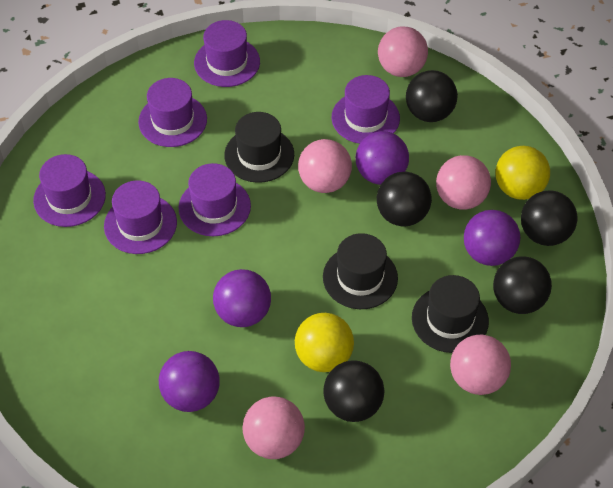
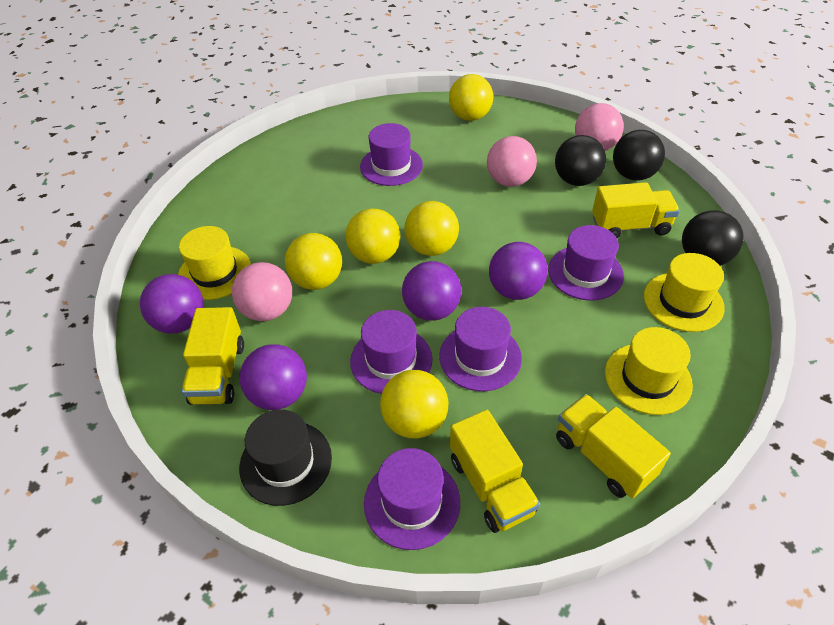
black ball: 5 -> 3
black hat: 3 -> 1
pink ball: 5 -> 3
purple hat: 6 -> 5
yellow ball: 2 -> 5
yellow hat: 0 -> 3
yellow truck: 0 -> 4

